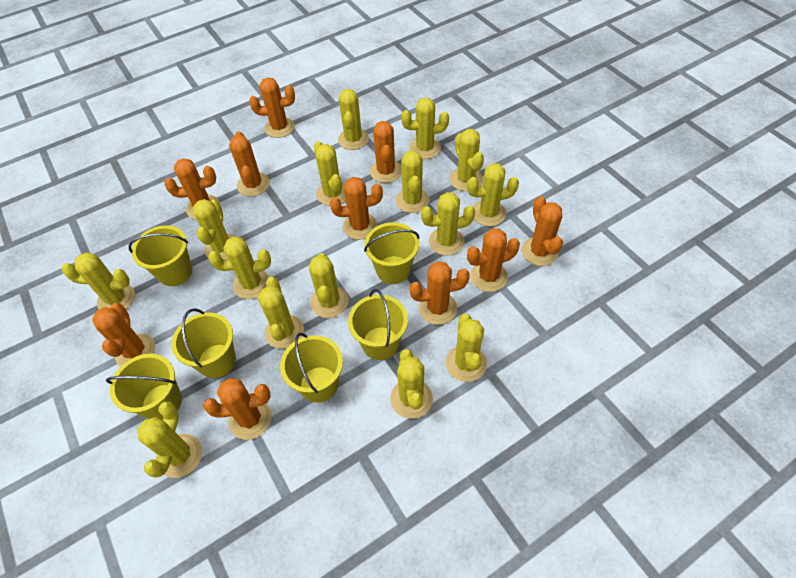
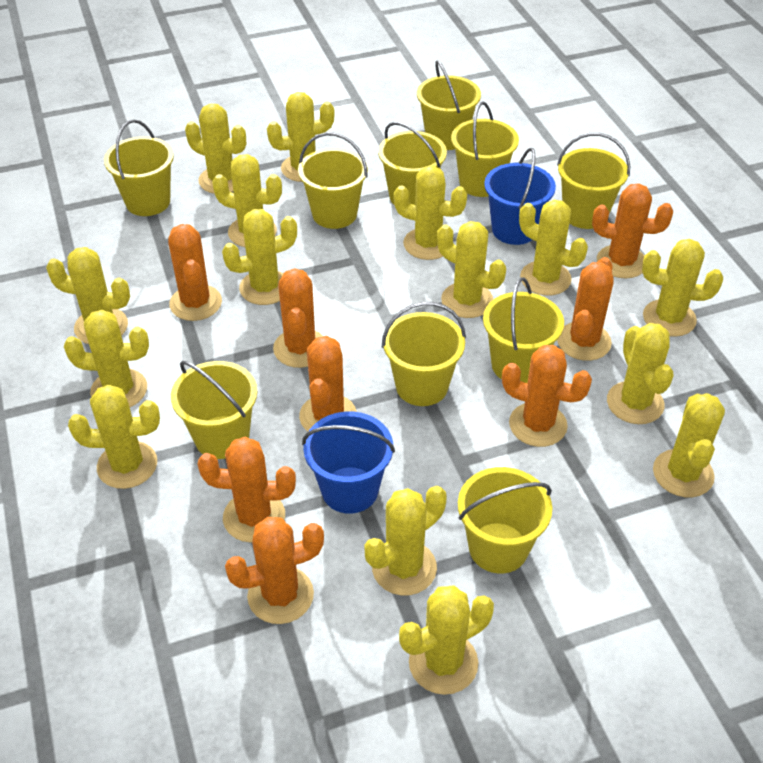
blue bucket: 0 -> 2
orange cactus: 10 -> 8
yellow bucket: 6 -> 10

